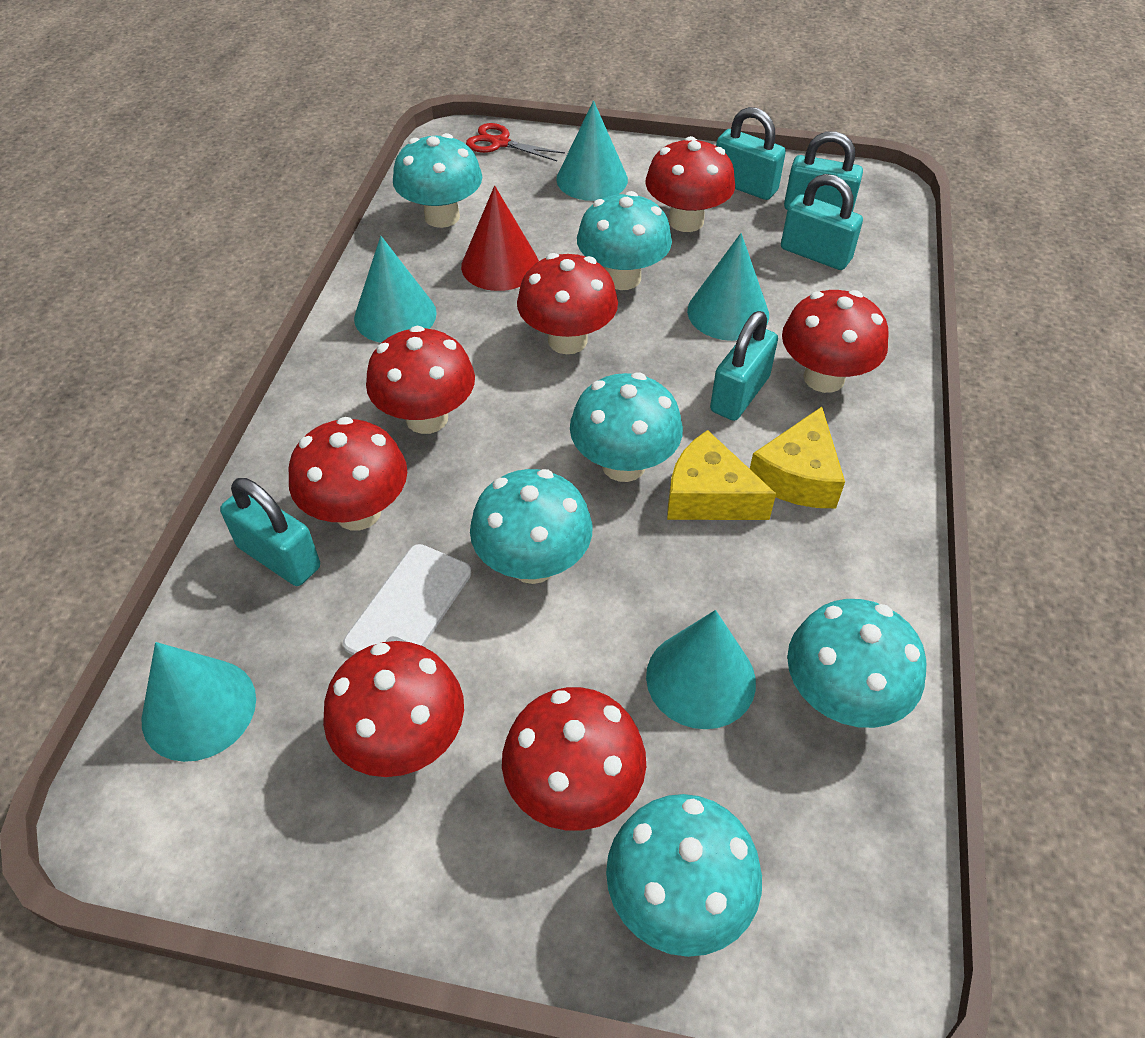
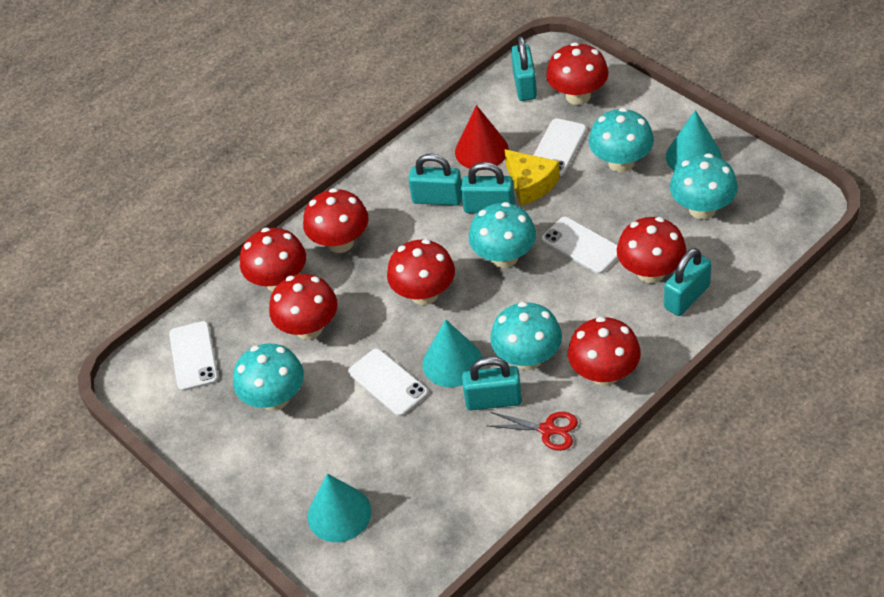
turquoise cone: 5 -> 3
turquoise mushroom: 6 -> 5
white phone: 1 -> 4
yellow cheese: 2 -> 1

